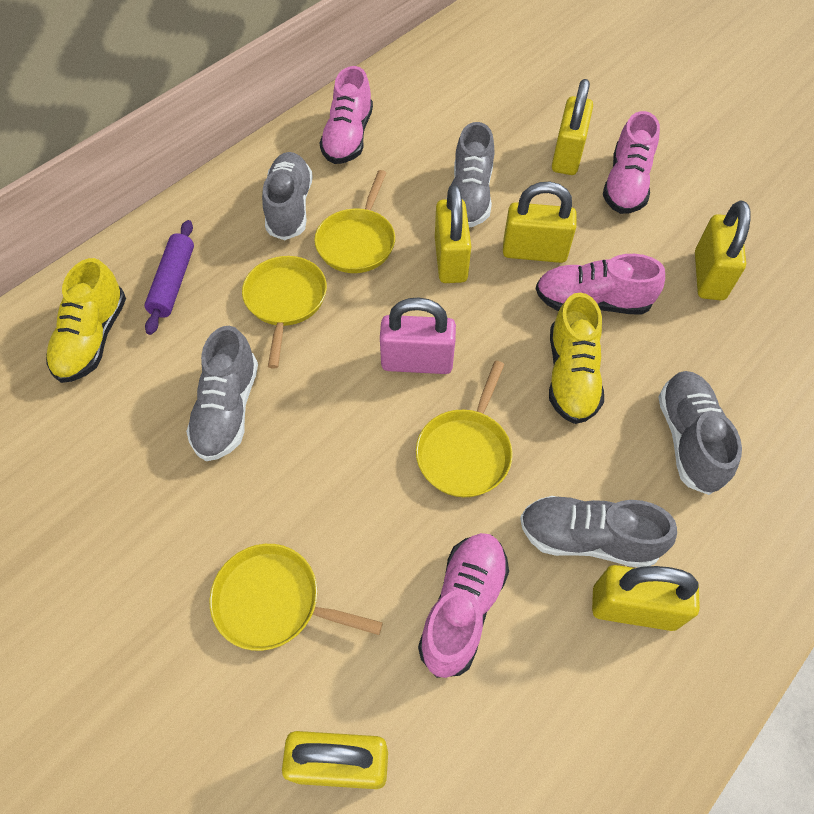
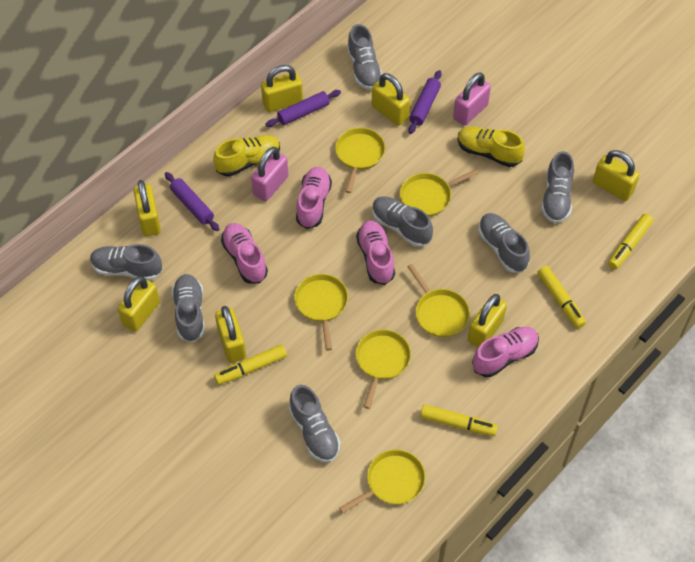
grey shoe: 5 -> 7
pink padlock: 1 -> 2
purple rolling pin: 1 -> 3
yellow marker: 0 -> 4
yellow padlock: 6 -> 7
yellow pan: 4 -> 6

